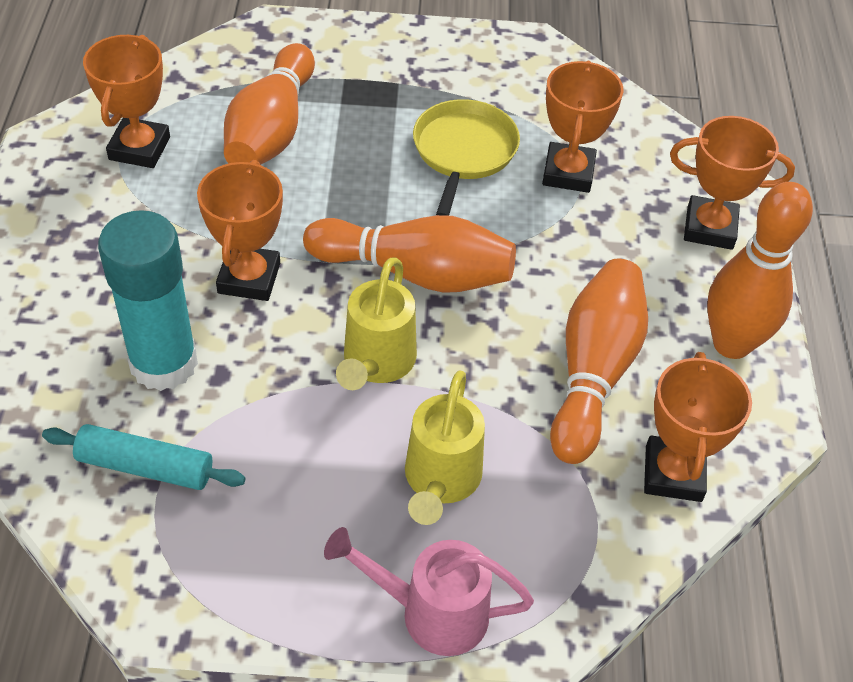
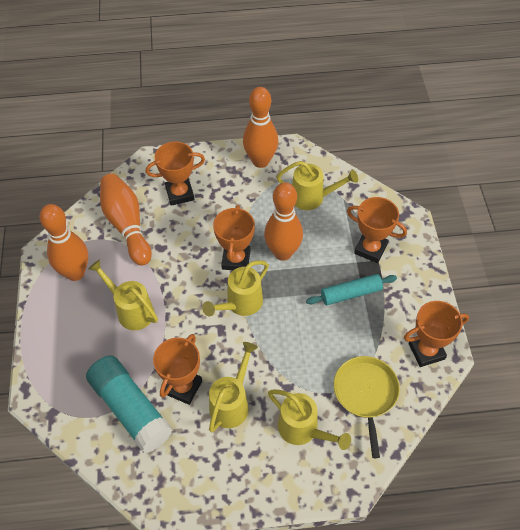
pink watering can: 1 -> 0
yellow watering can: 2 -> 5

